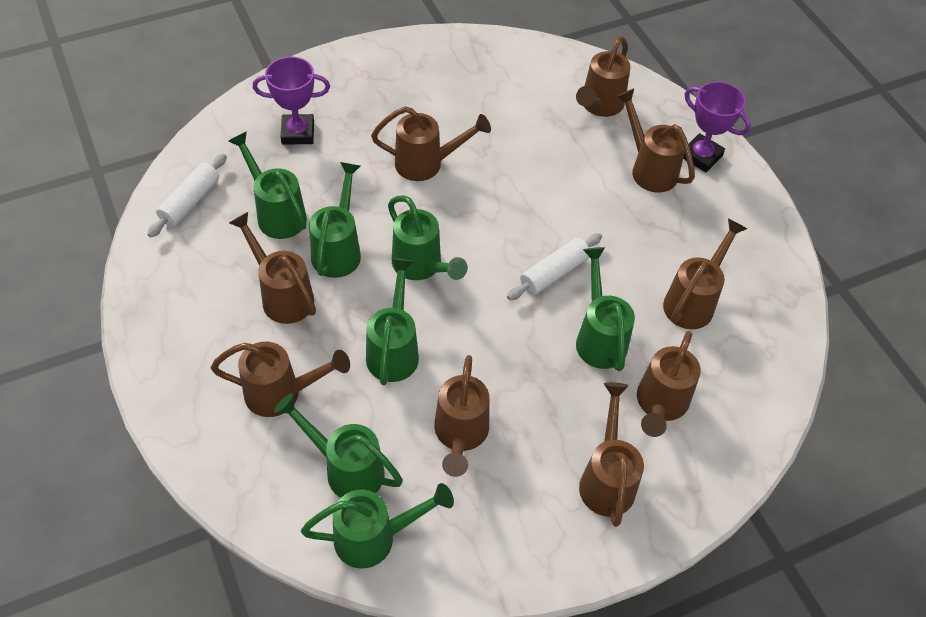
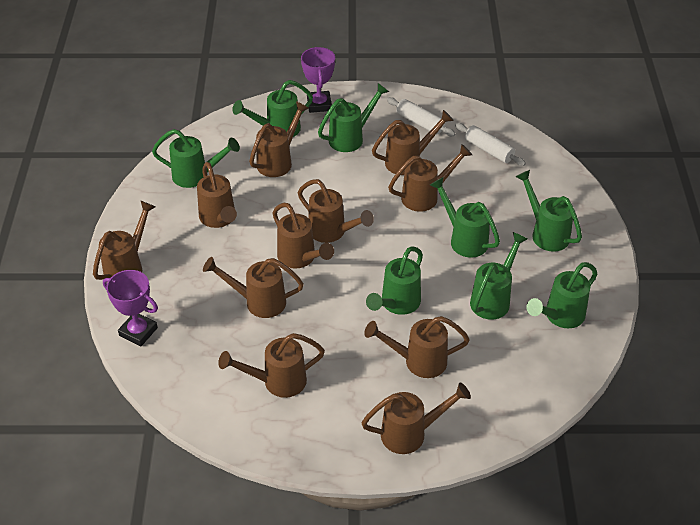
brown watering can: 9 -> 11
green watering can: 7 -> 8

